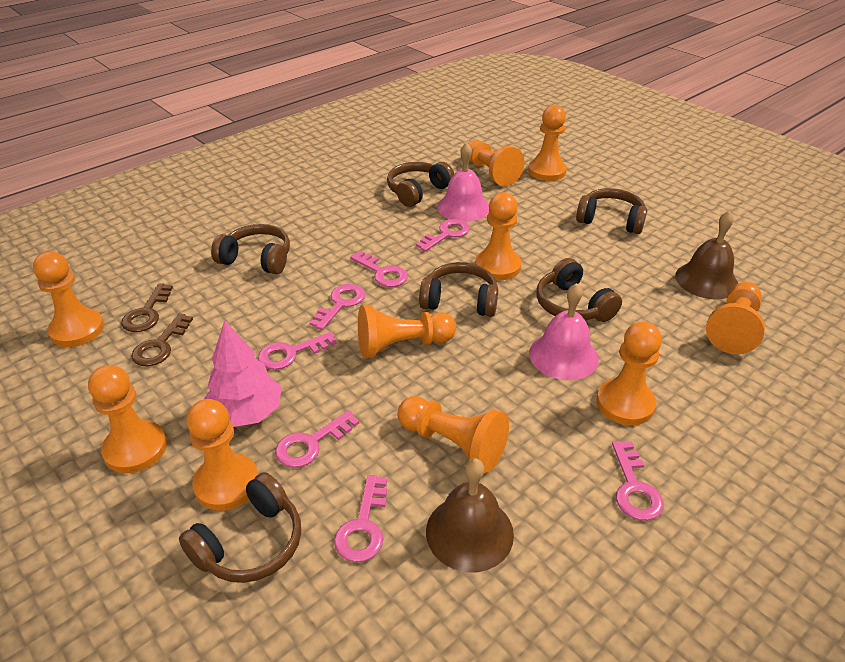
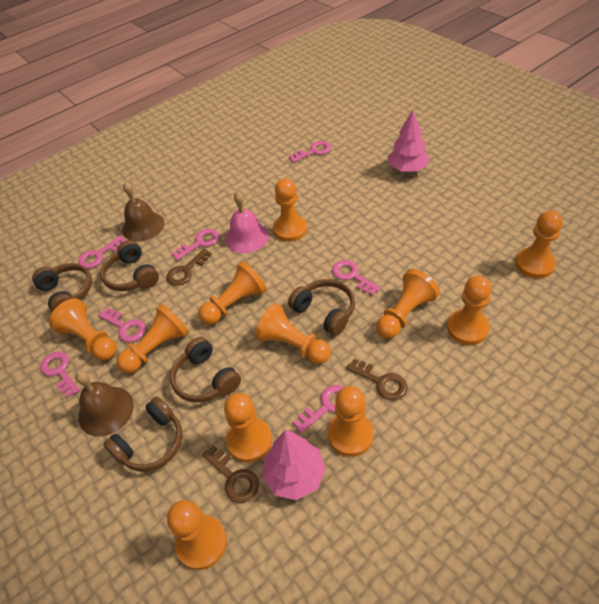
brown headphones: 6 -> 5
brown key: 2 -> 3
orange pawn: 10 -> 11
pink bell: 2 -> 1
pink tree: 1 -> 2

